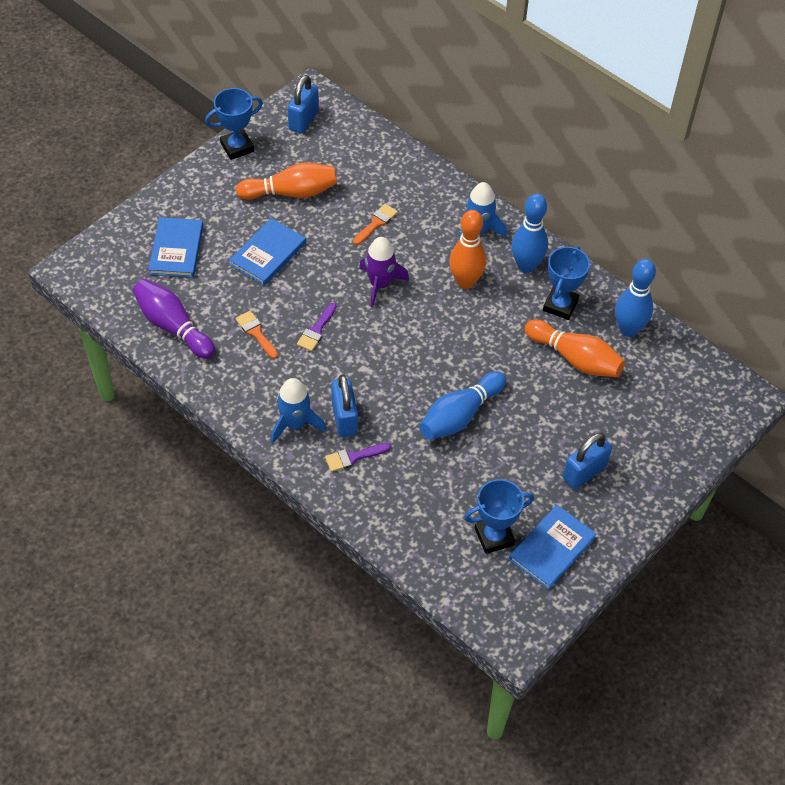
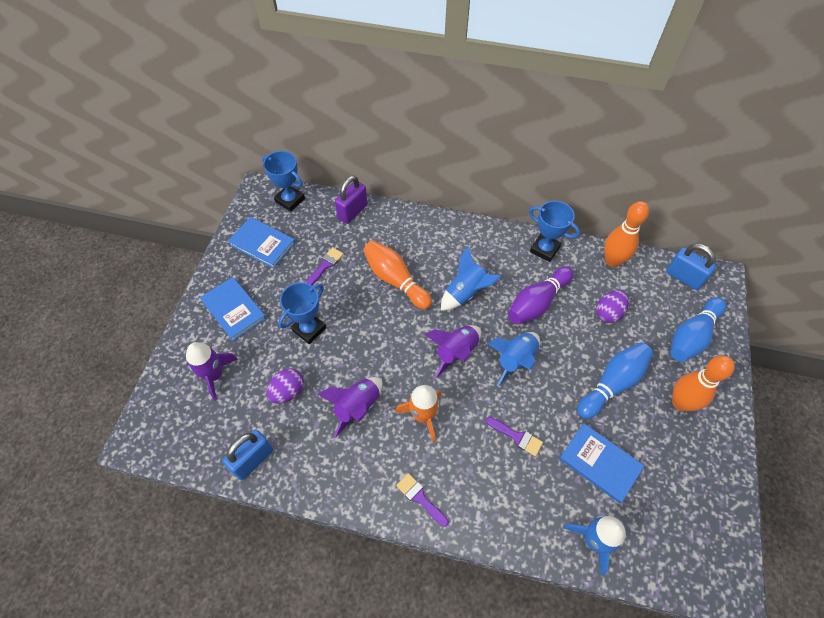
blue bowling pin: 3 -> 2
blue padlock: 3 -> 2
blue rocket: 2 -> 3
orange brush: 2 -> 0
orange rocket: 0 -> 1
purple brush: 2 -> 3
purple egg: 0 -> 2
purple padlock: 0 -> 1
purple rocket: 1 -> 3

